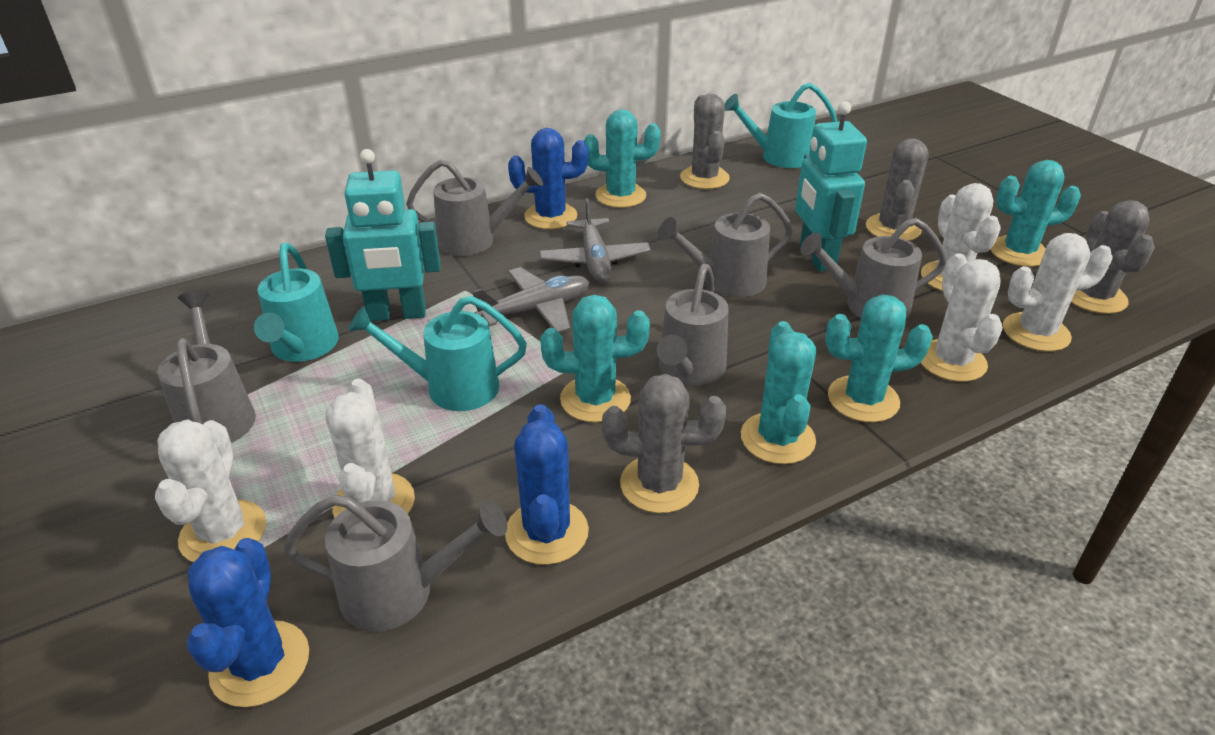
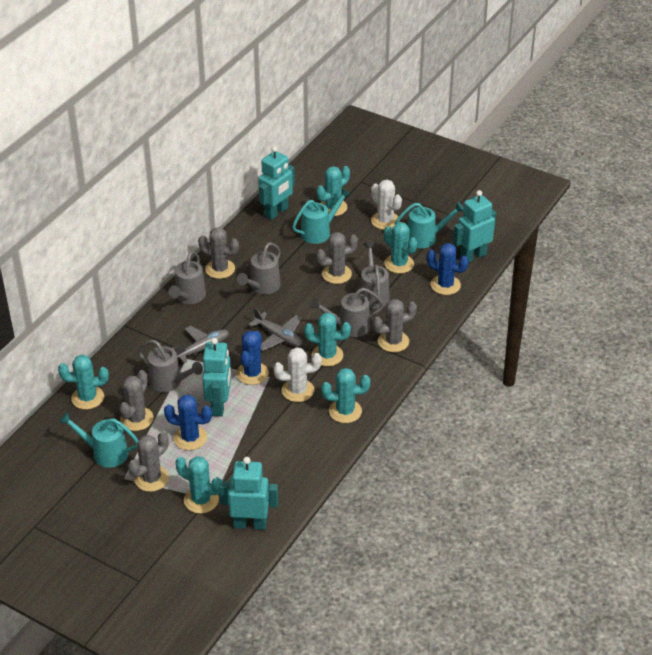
grey cactus: 4 -> 5
grey watering can: 6 -> 5
turquoise cactus: 5 -> 6
turquoise robot: 2 -> 4
white cactus: 5 -> 2

